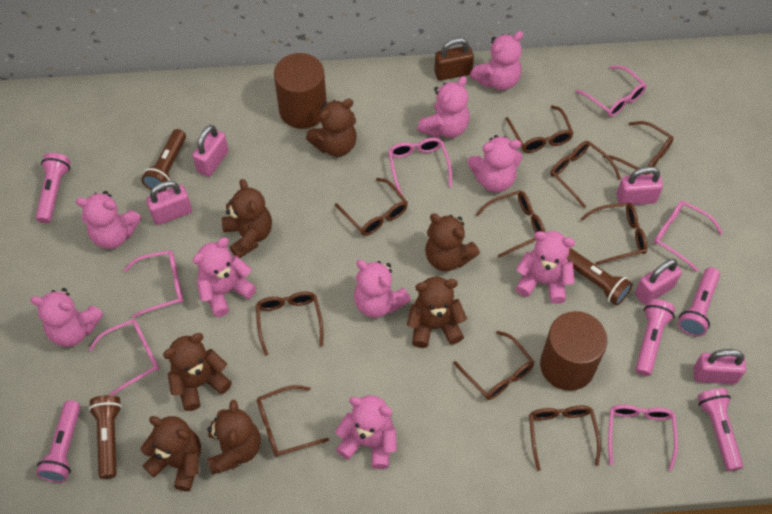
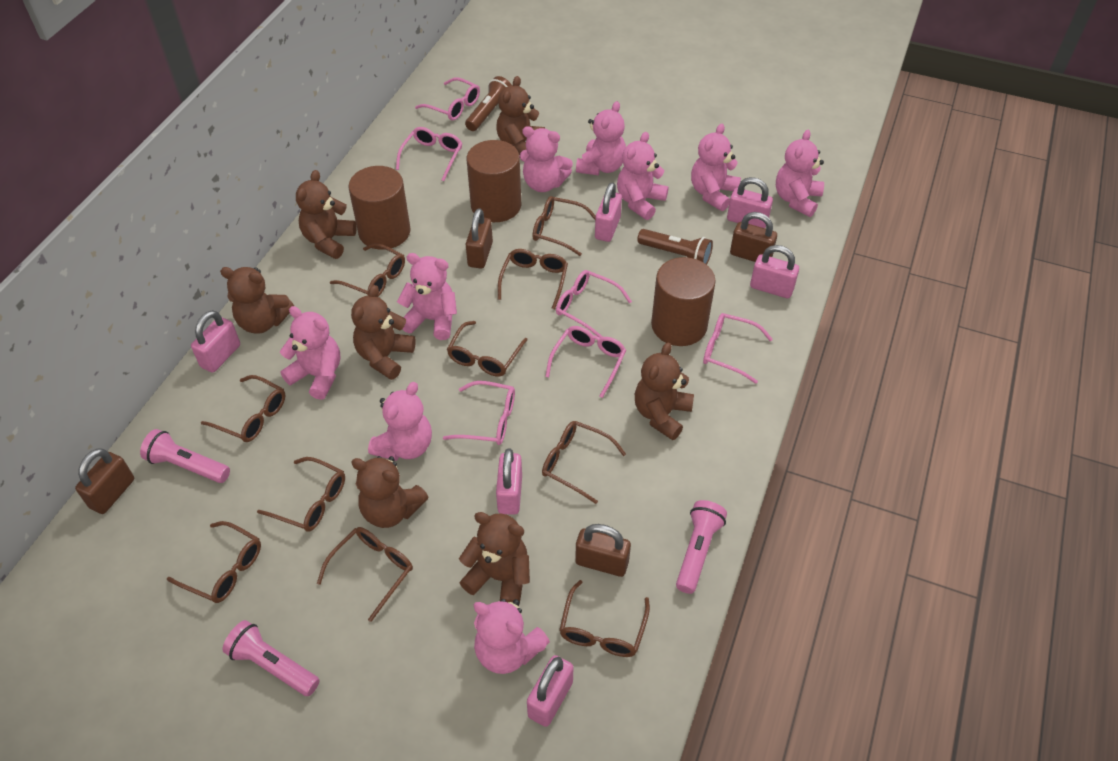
brown cylinder: 2 -> 3
brown flashlight: 3 -> 2
brown padlock: 1 -> 4
pink flashlight: 5 -> 3
pink padlock: 5 -> 6

